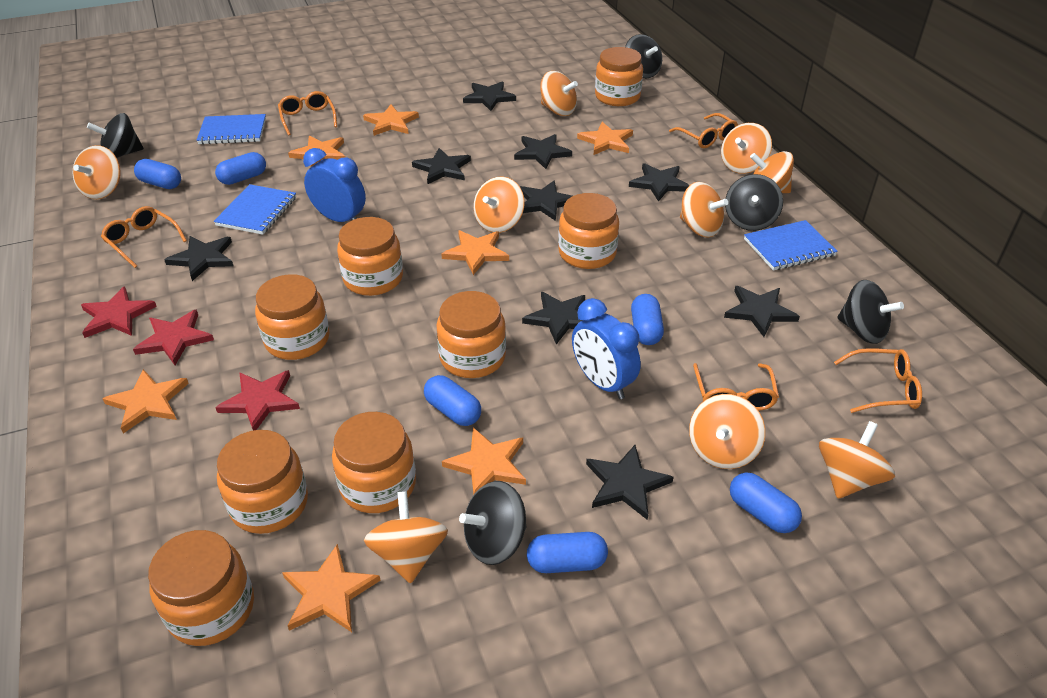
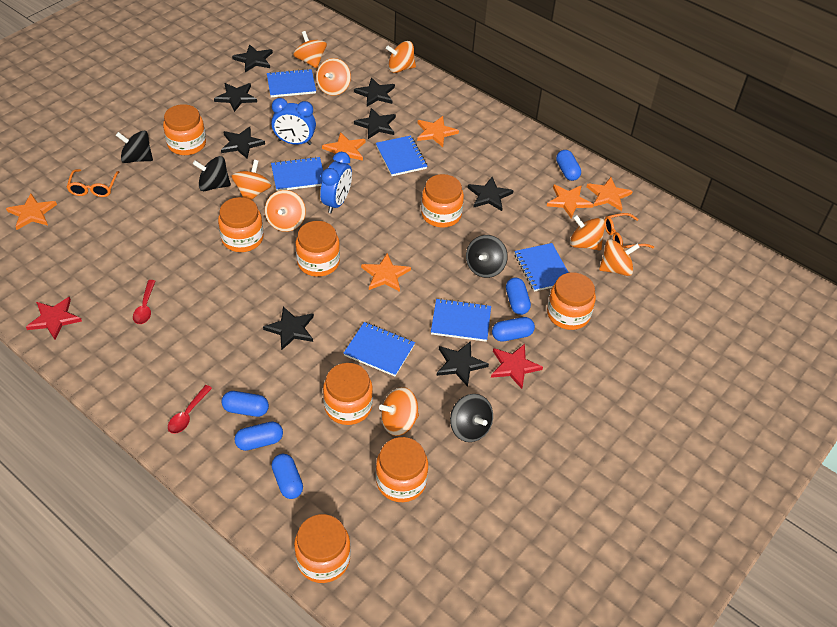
black spinning top: 5 -> 4
black star: 9 -> 8
blue notebook: 3 -> 6
orange glasses: 5 -> 2
orange spinning top: 9 -> 8
orange star: 7 -> 6
red spoon: 0 -> 2
red star: 3 -> 2

